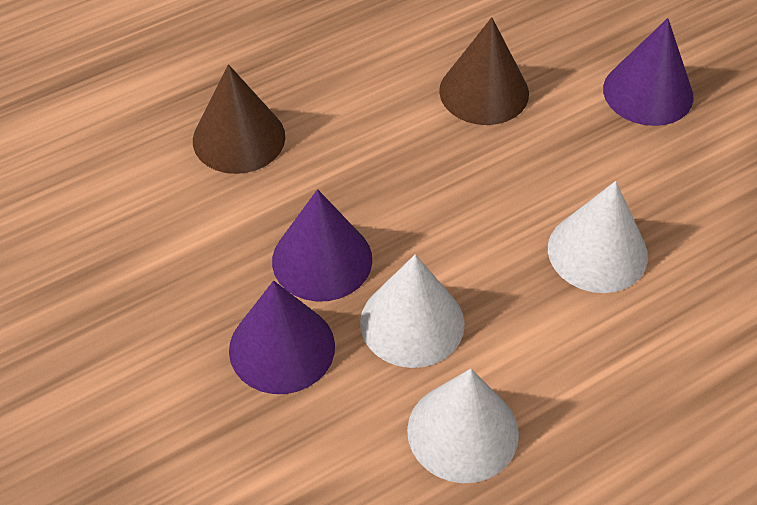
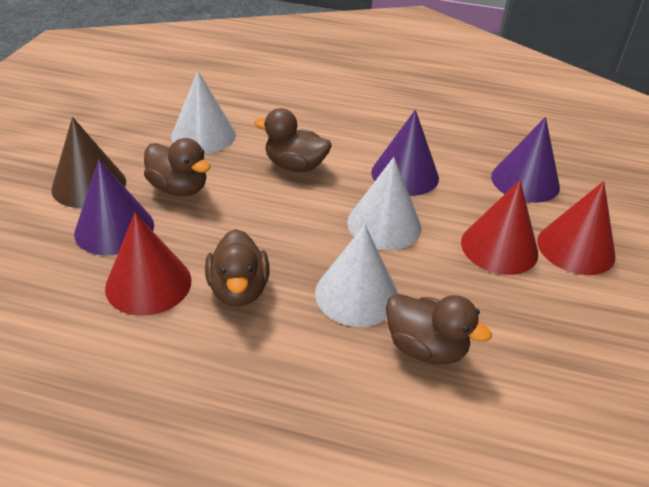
brown cone: 2 -> 1
brown duck: 0 -> 4
red cone: 0 -> 3

